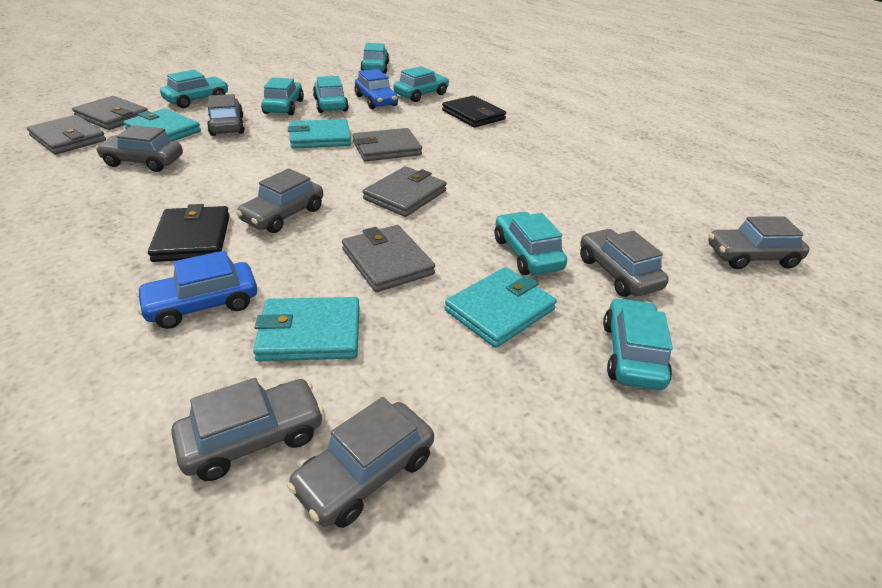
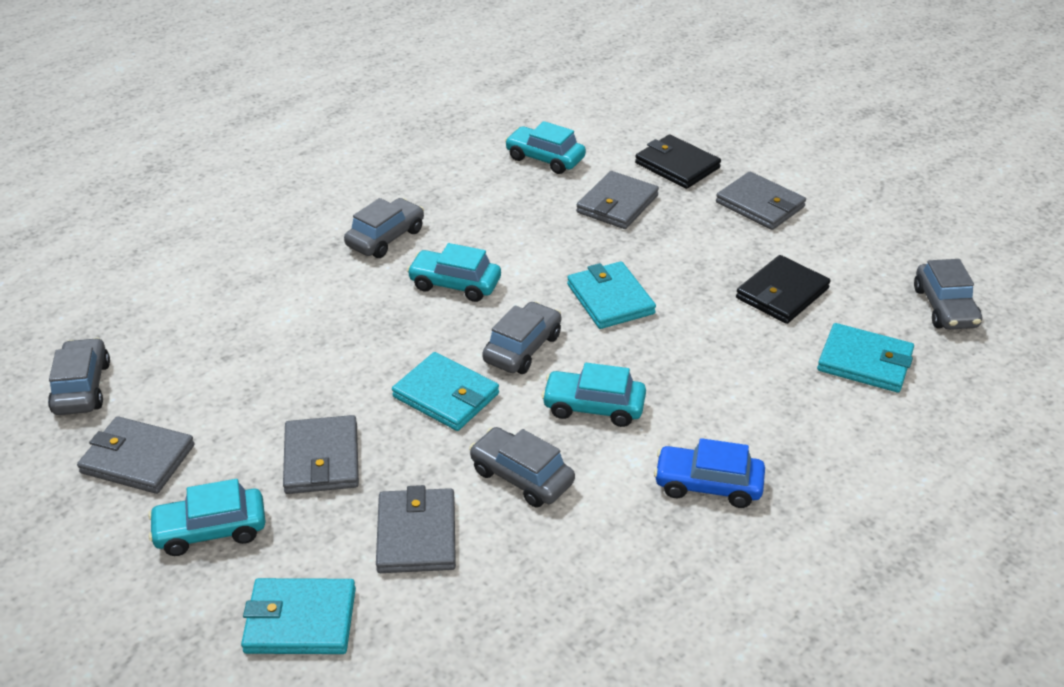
blue car: 2 -> 1
grey car: 7 -> 5
turquoise car: 7 -> 4

